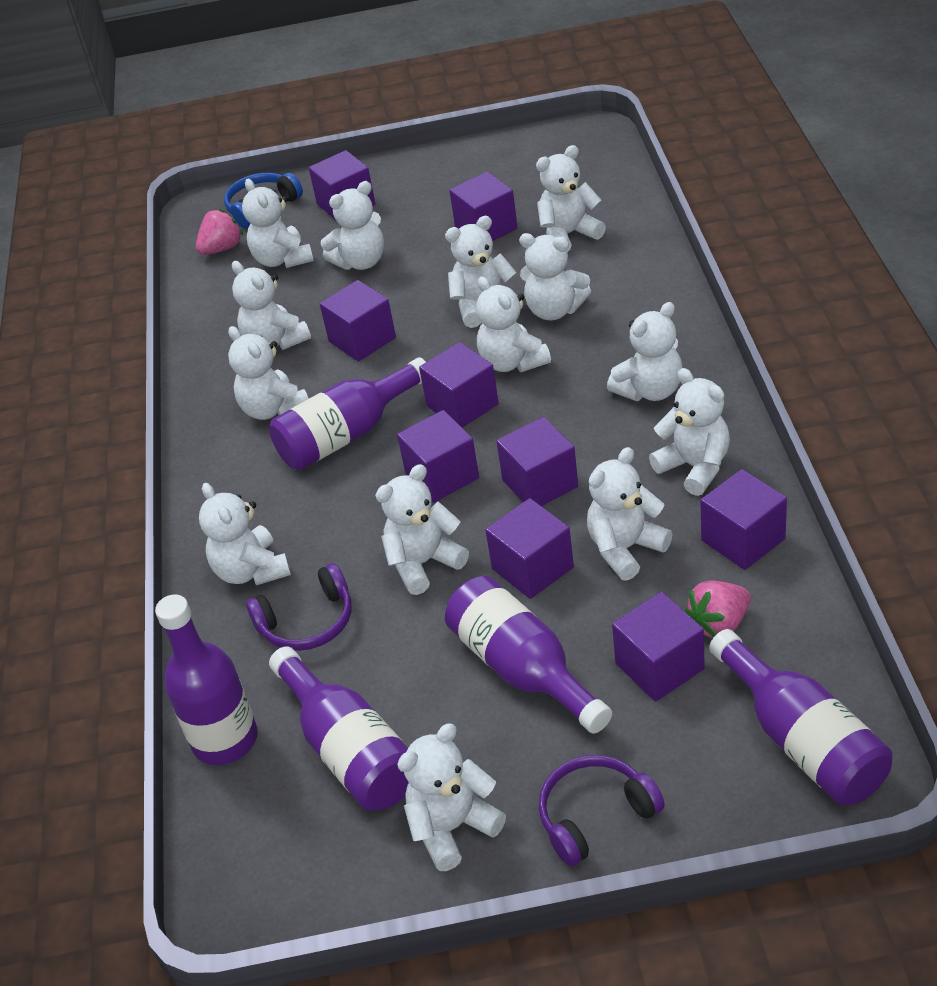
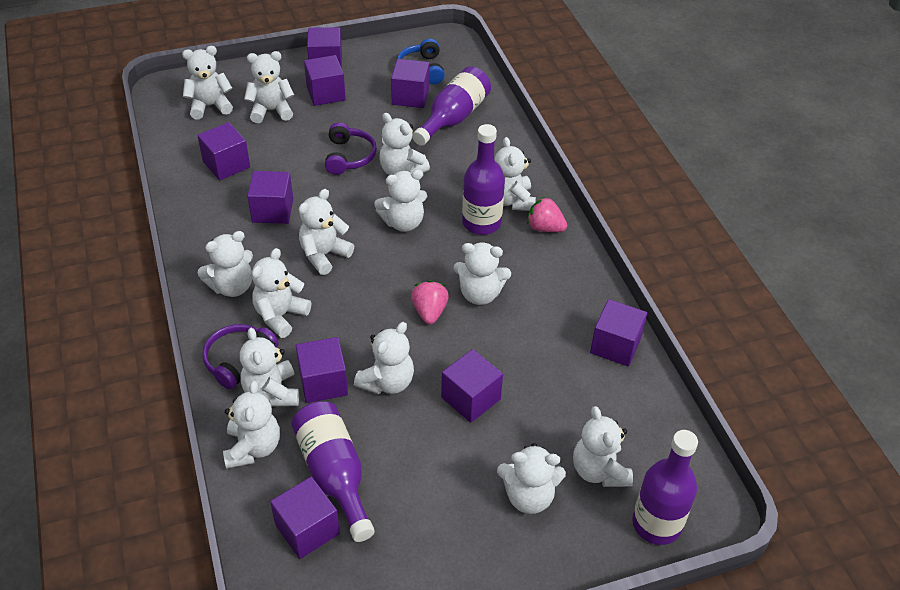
purple bottle: 5 -> 4

